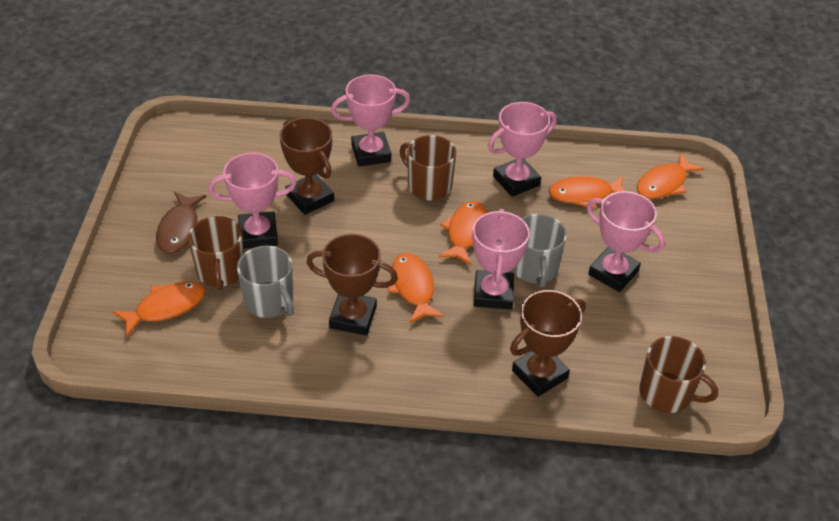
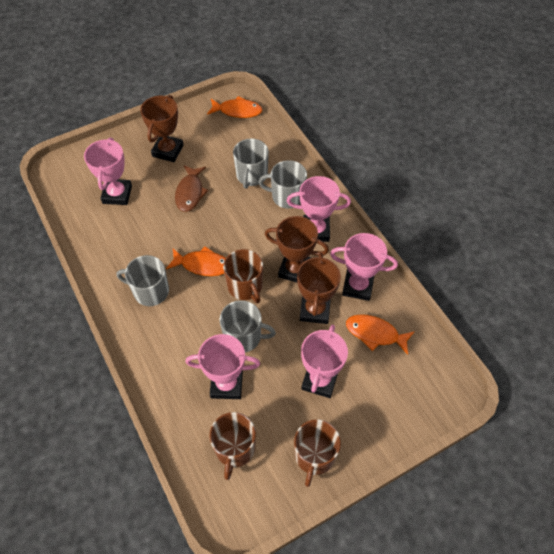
grey mug: 2 -> 4
orange fish: 5 -> 3

